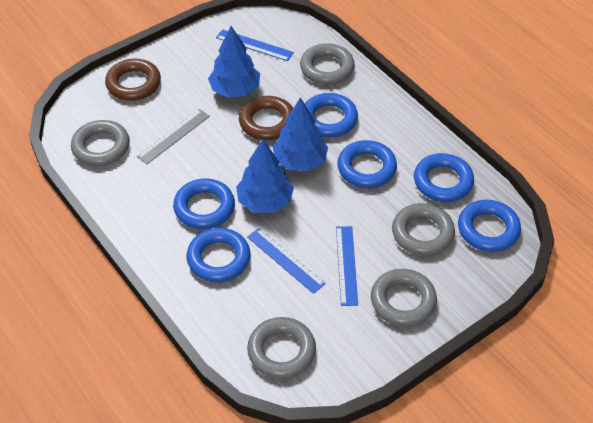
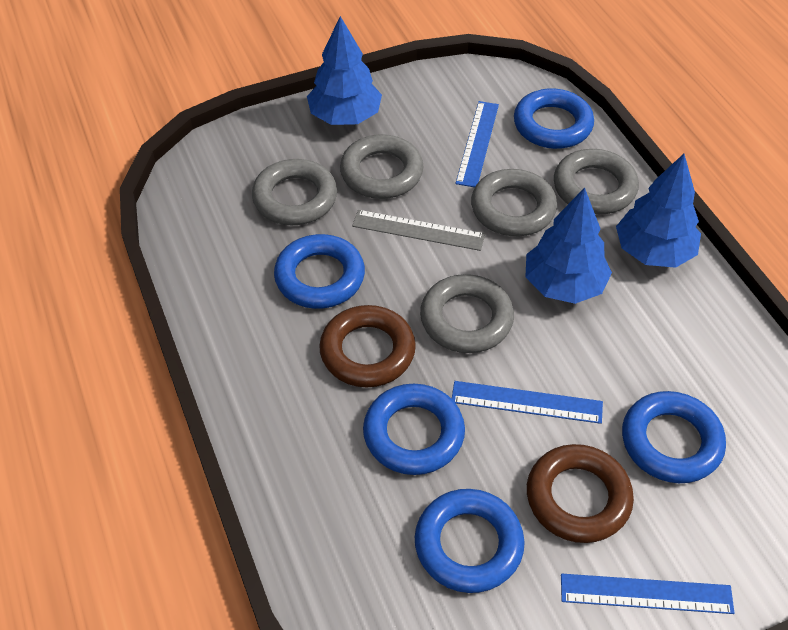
blue ring: 6 -> 5

